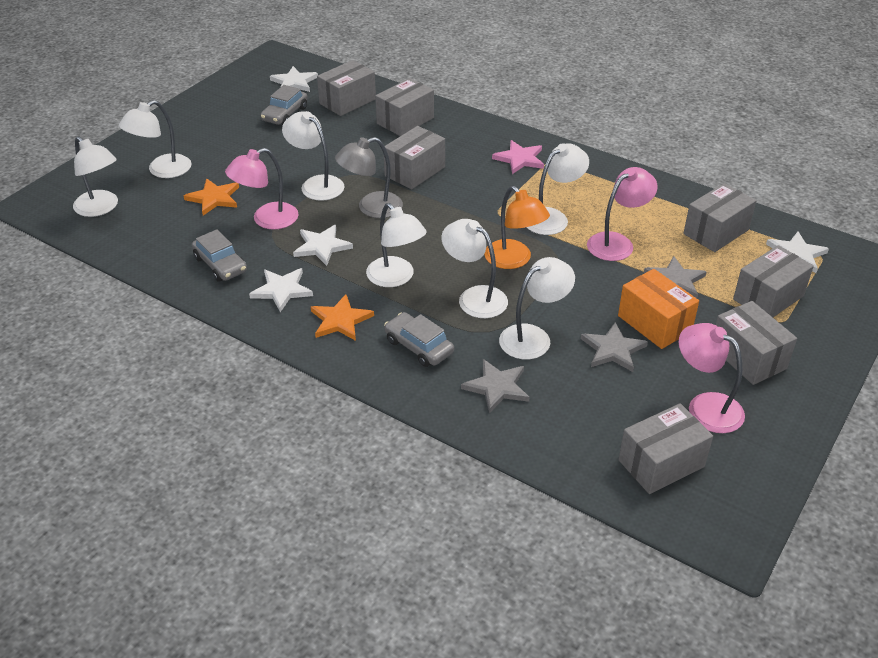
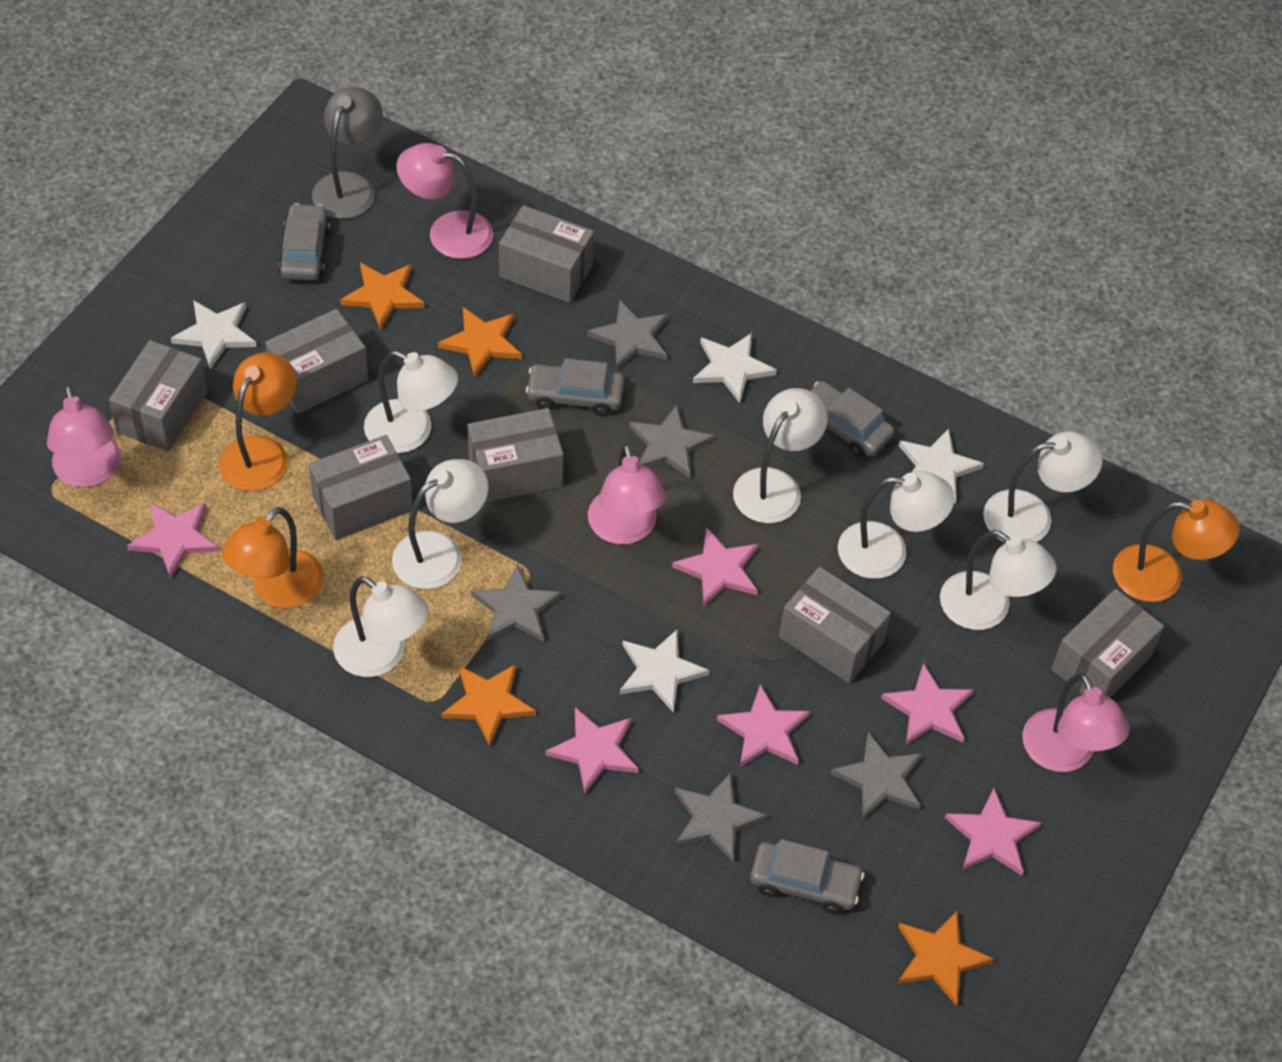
grey car: 3 -> 4
grey star: 3 -> 5
orange box: 1 -> 0
orange lamp: 1 -> 3
orange star: 2 -> 4
pink lamp: 3 -> 4
pink star: 1 -> 6

